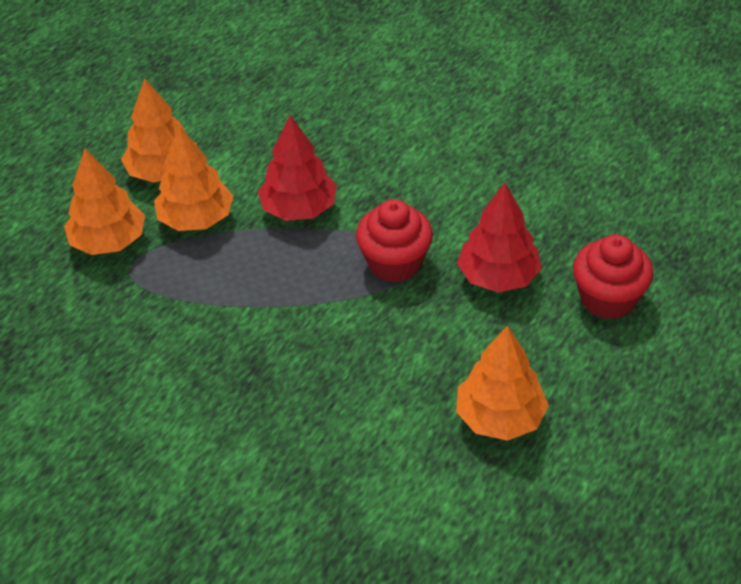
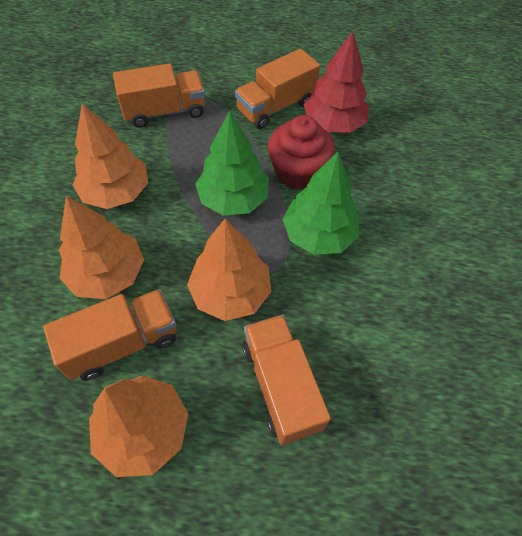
green tree: 0 -> 2
orange truck: 0 -> 4
red cupcake: 2 -> 1
red tree: 2 -> 1

